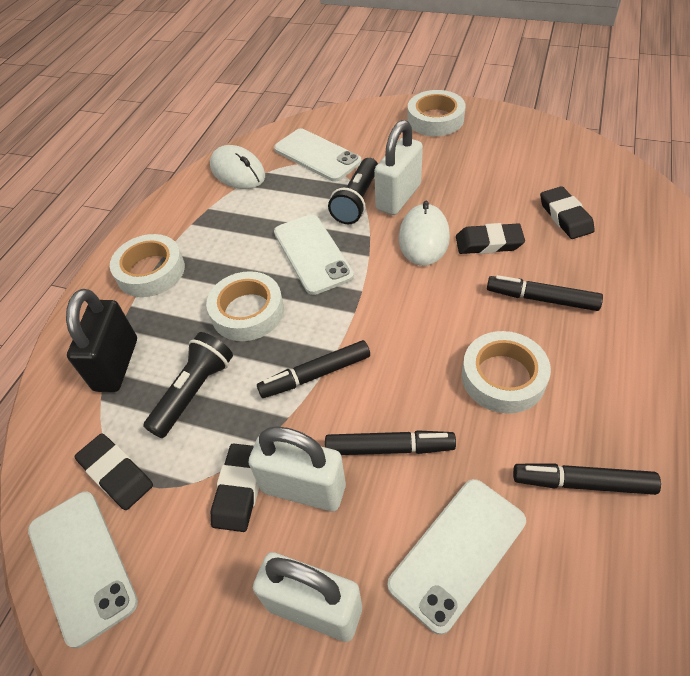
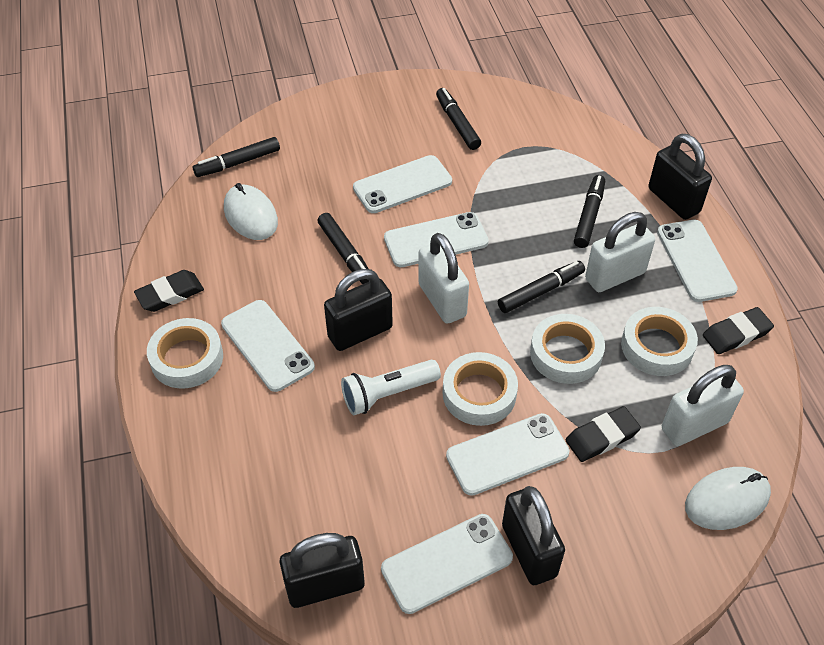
black eraser: 4 -> 3
black flashlight: 2 -> 0
black marker: 4 -> 5
black padlock: 1 -> 4
white flashlight: 0 -> 1
white phone: 4 -> 6

